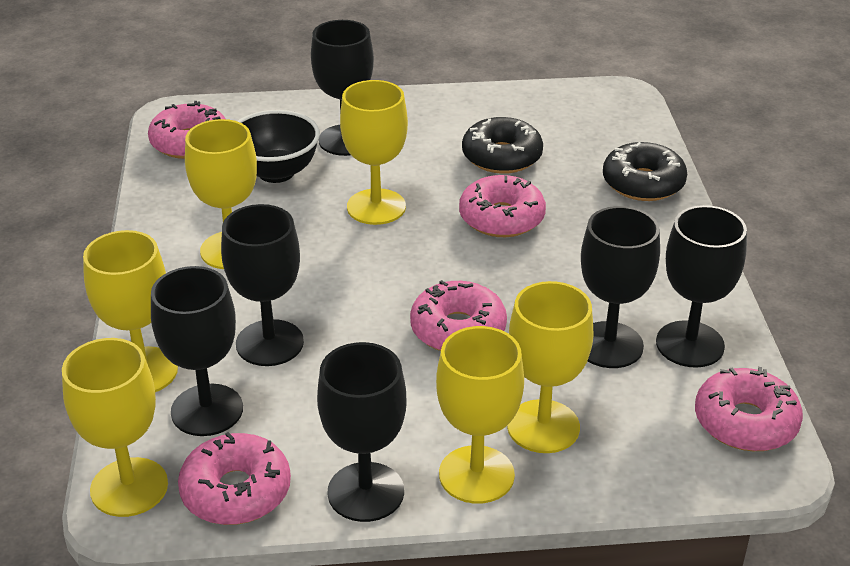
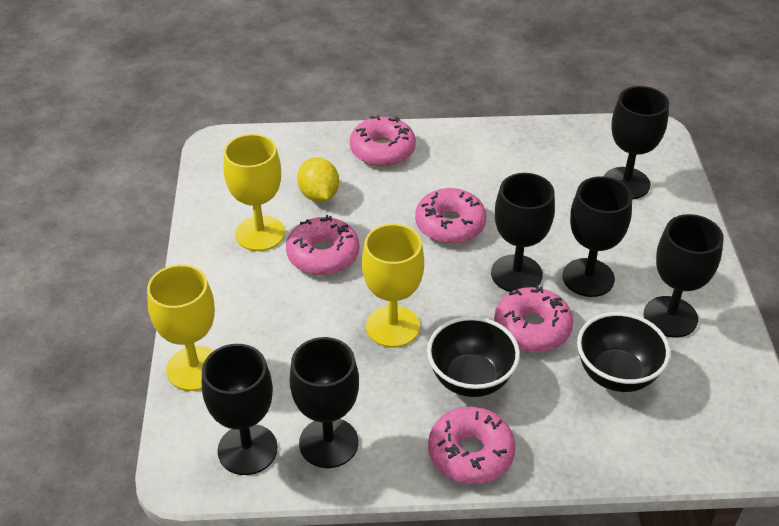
black bowl: 1 -> 2
black donut: 2 -> 0
yellow goblet: 6 -> 3
yellow lemon: 0 -> 1

